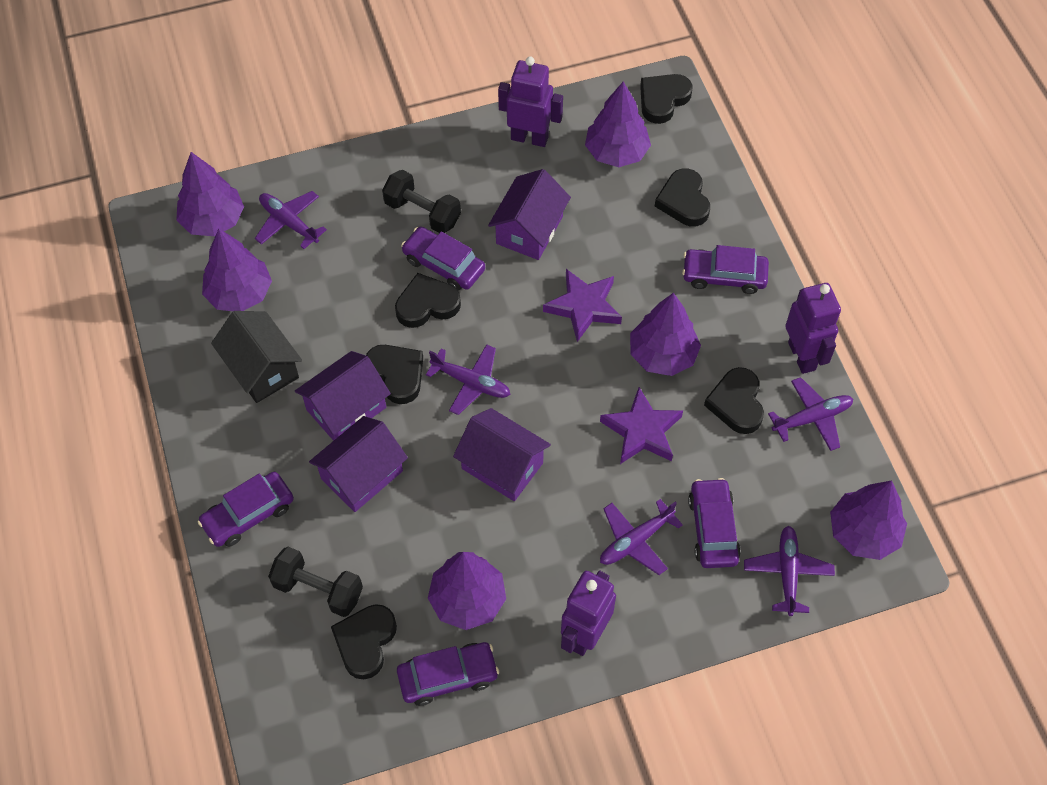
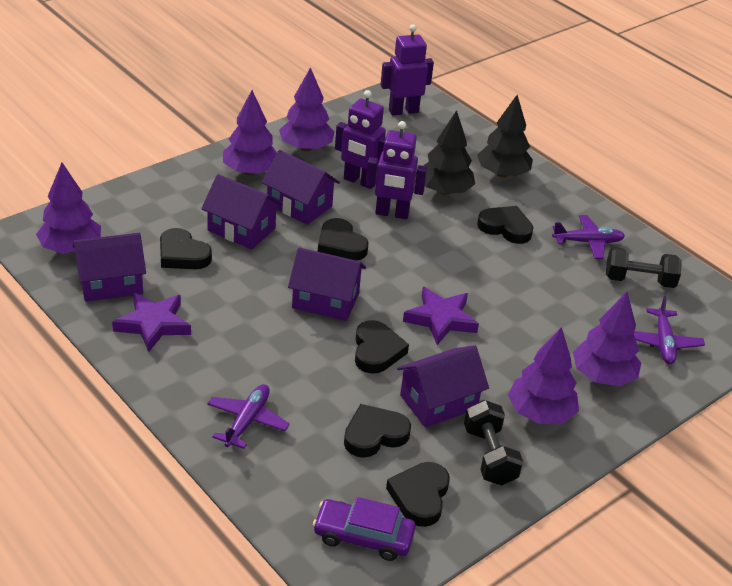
black house: 1 -> 0
black tree: 0 -> 2
purple car: 5 -> 1
purple house: 4 -> 5
purple plane: 5 -> 3
purple tree: 6 -> 5

